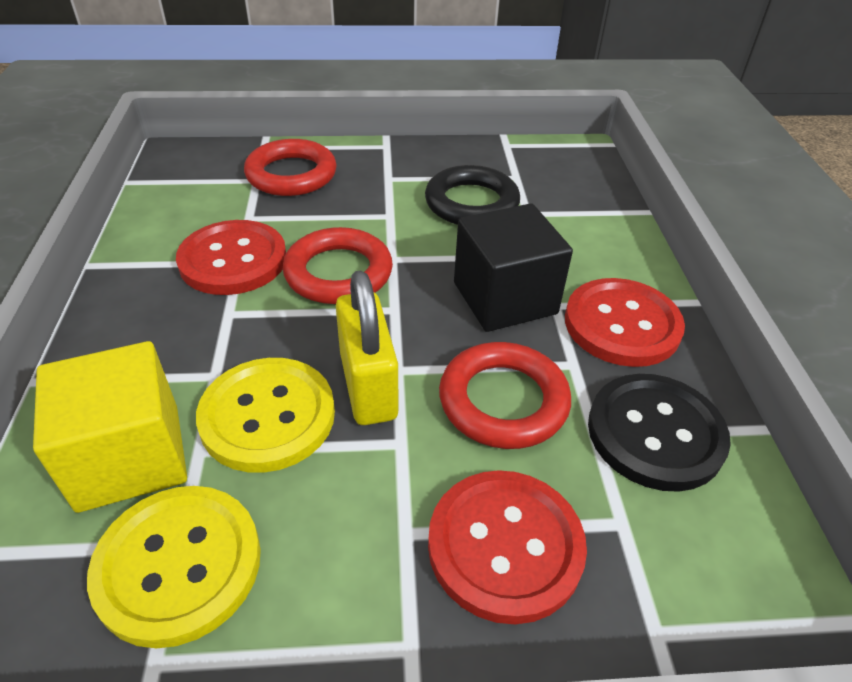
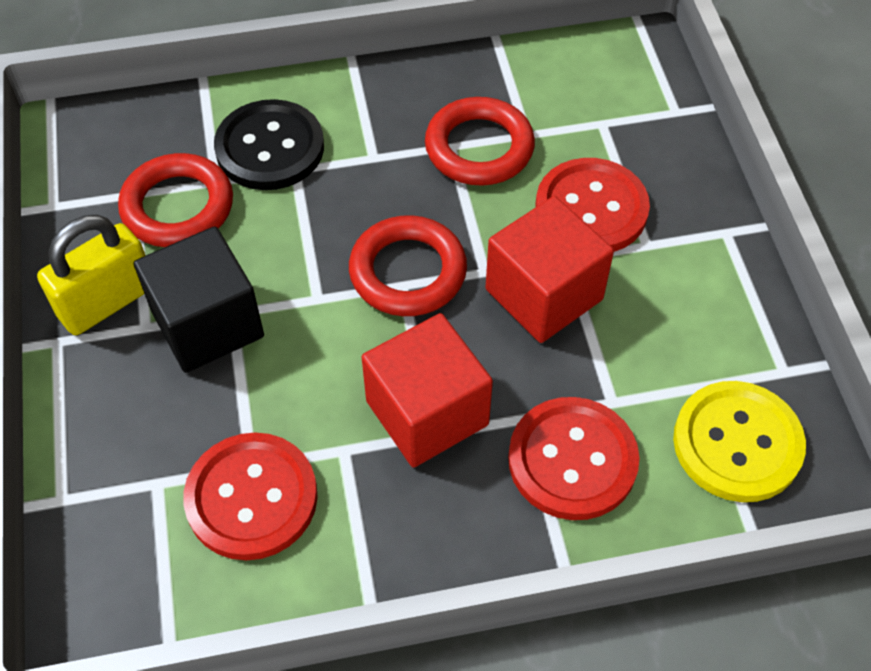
black ring: 1 -> 0
red cube: 0 -> 2
yellow button: 2 -> 1
yellow cube: 1 -> 0

